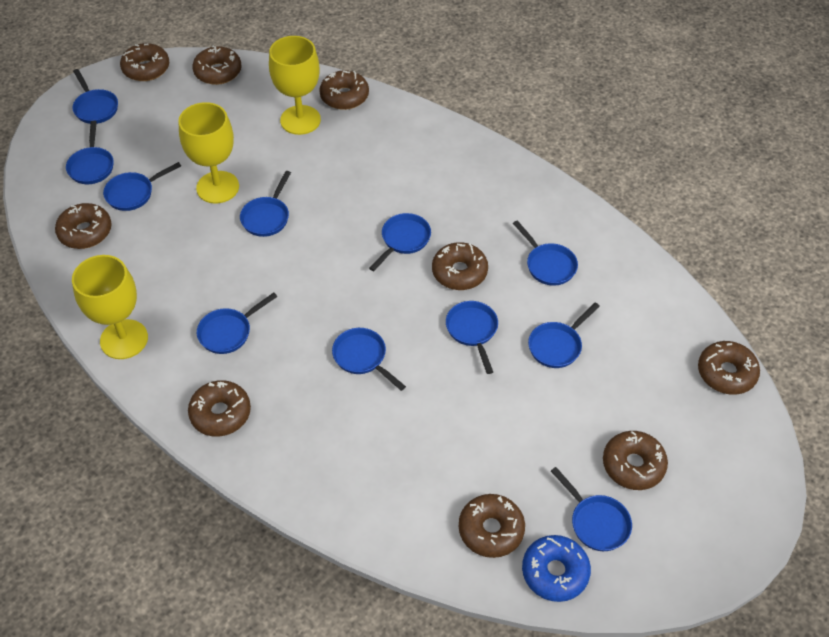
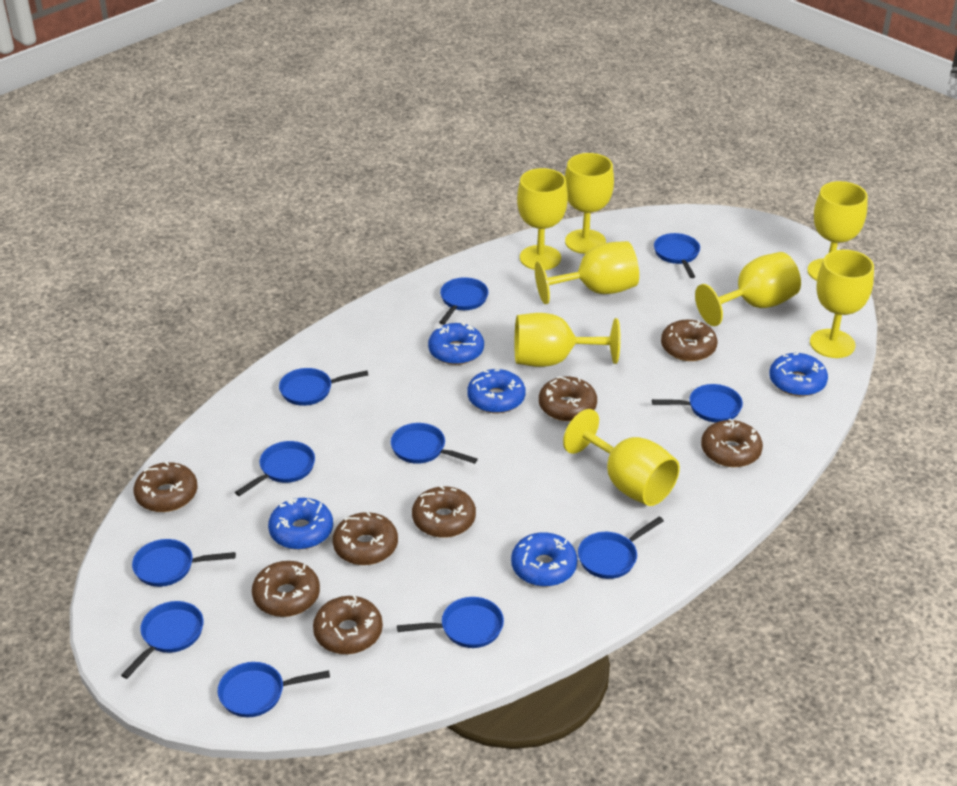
blue donut: 1 -> 5
brown donut: 9 -> 8
yellow goblet: 3 -> 8

